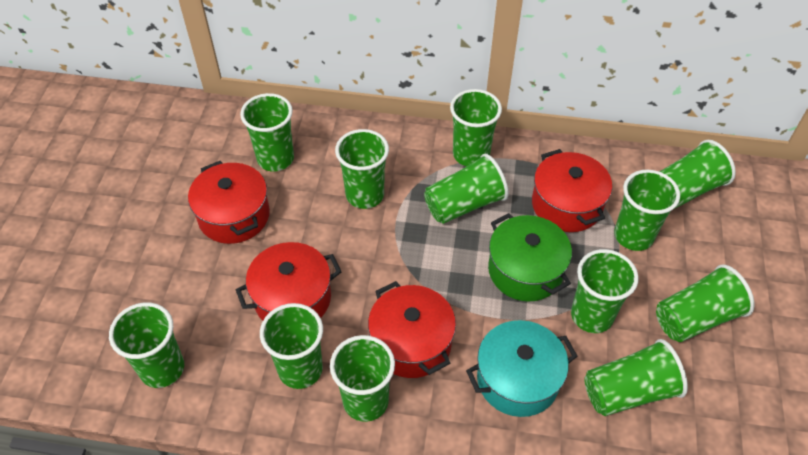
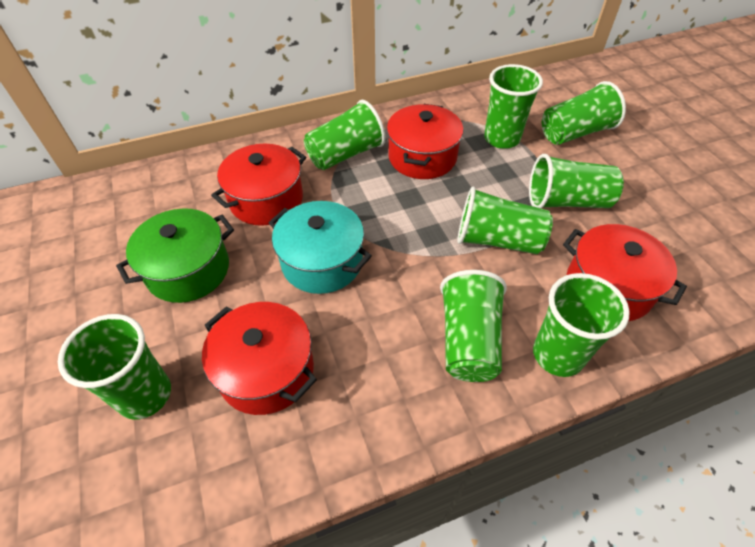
green cup: 12 -> 8

